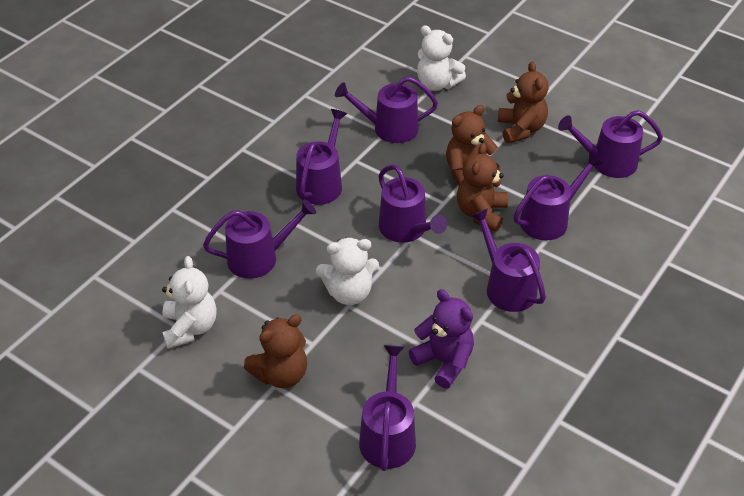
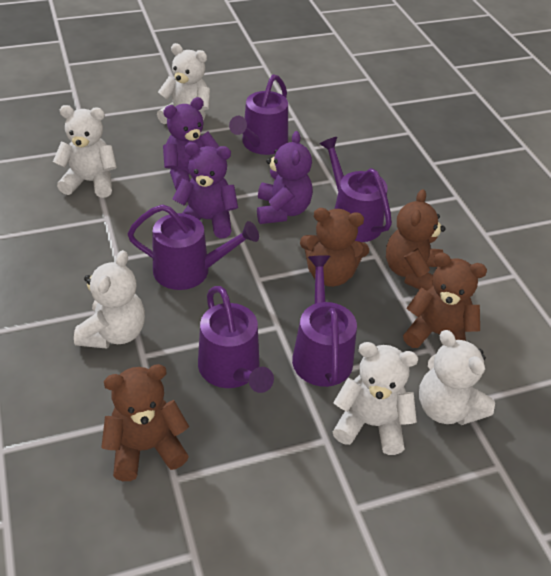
purple teddy bear: 1 -> 3
purple watering can: 8 -> 5
white teddy bear: 3 -> 5

